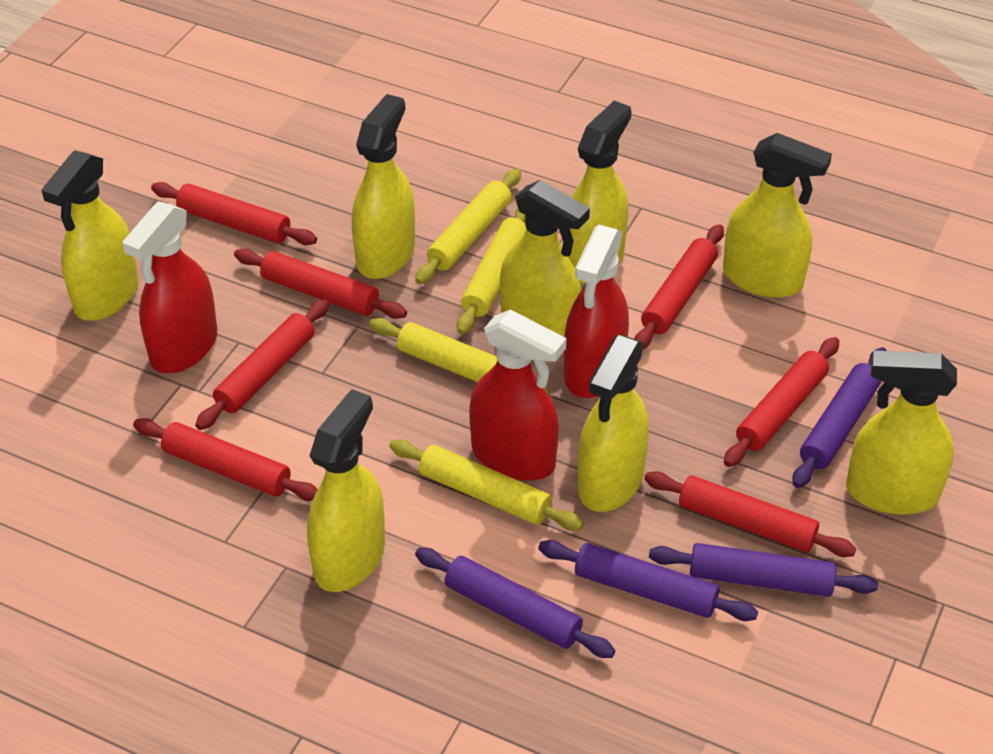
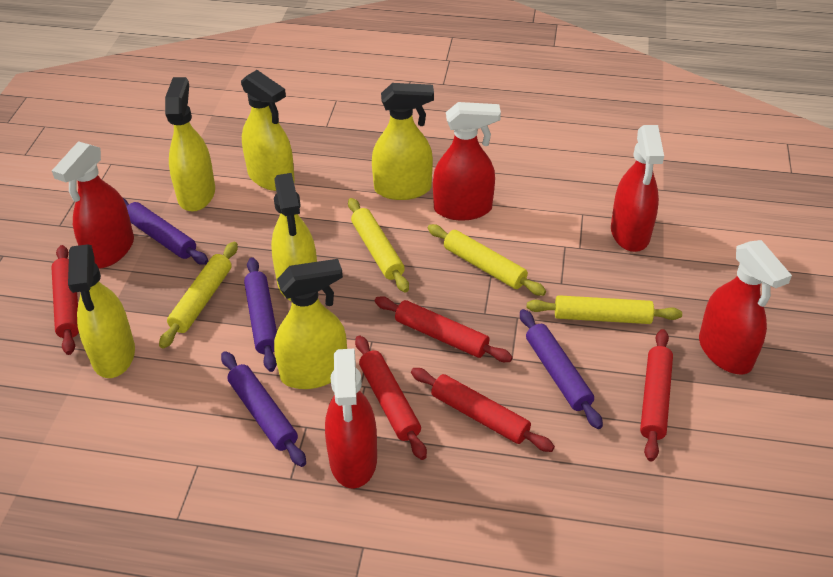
red rolling pin: 7 -> 5
red spray bottle: 3 -> 5
yellow spray bottle: 8 -> 6

